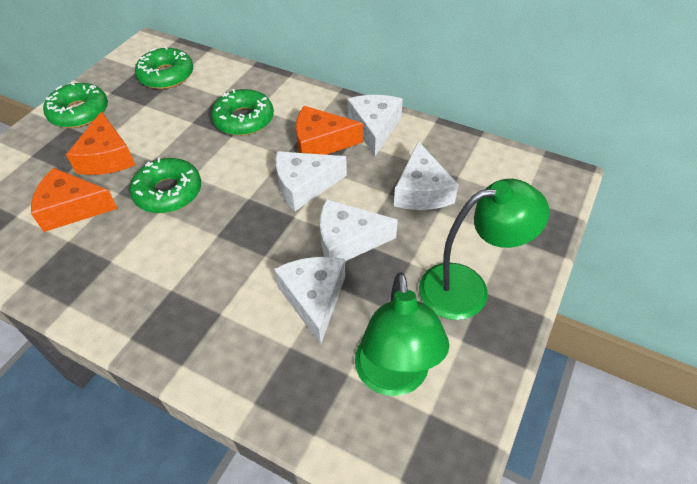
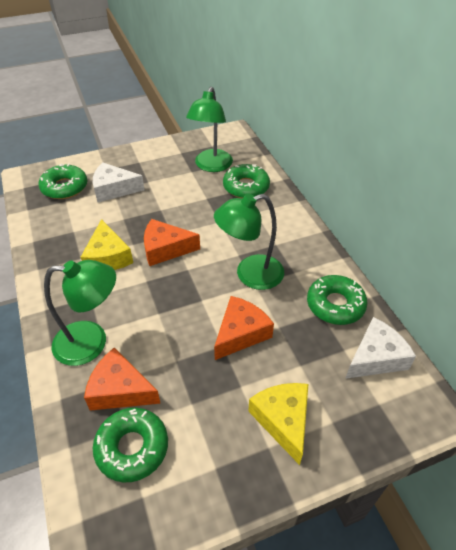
green lamp: 2 -> 3
white cheese: 5 -> 2
yellow cheese: 0 -> 2

